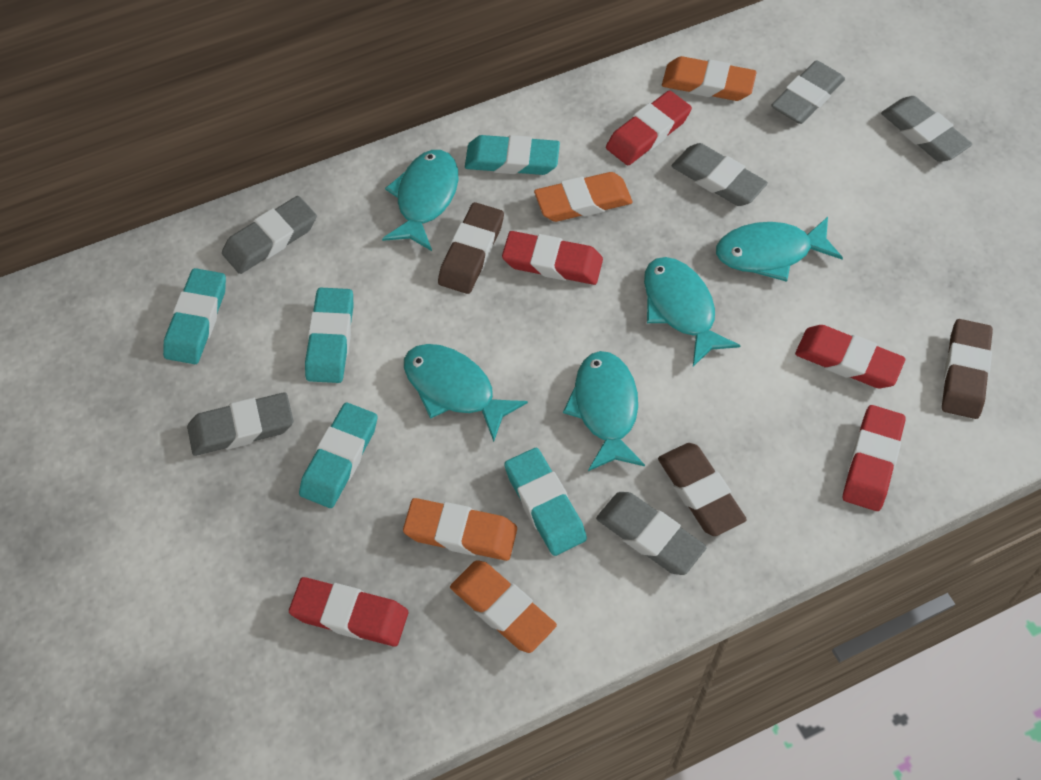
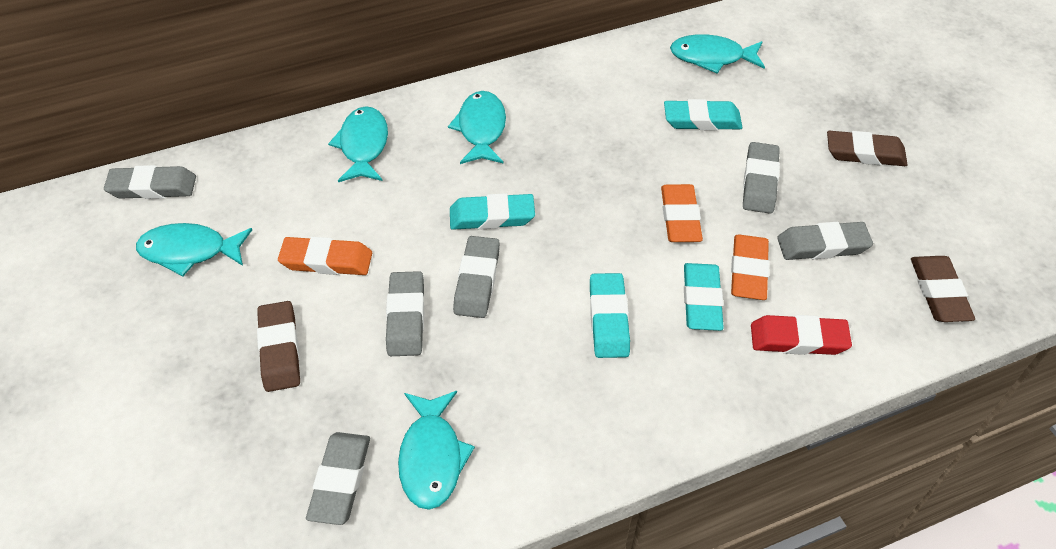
orange eraser: 4 -> 3
red eraser: 5 -> 1
turquoise eraser: 5 -> 4

